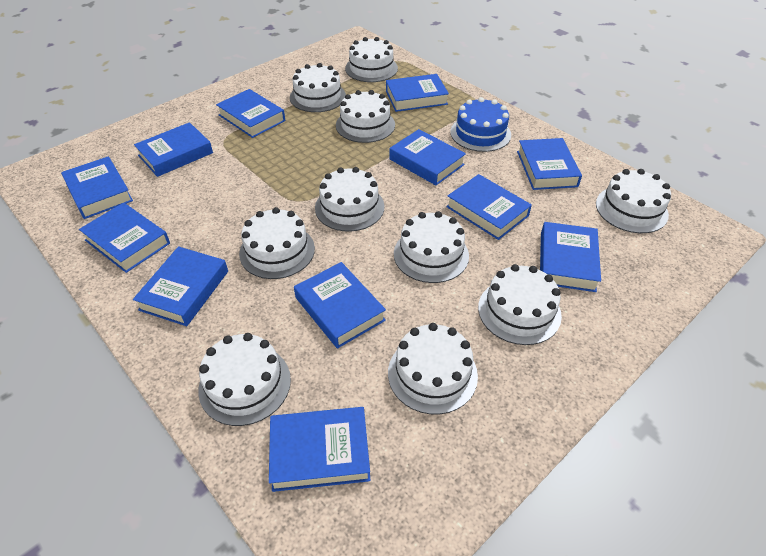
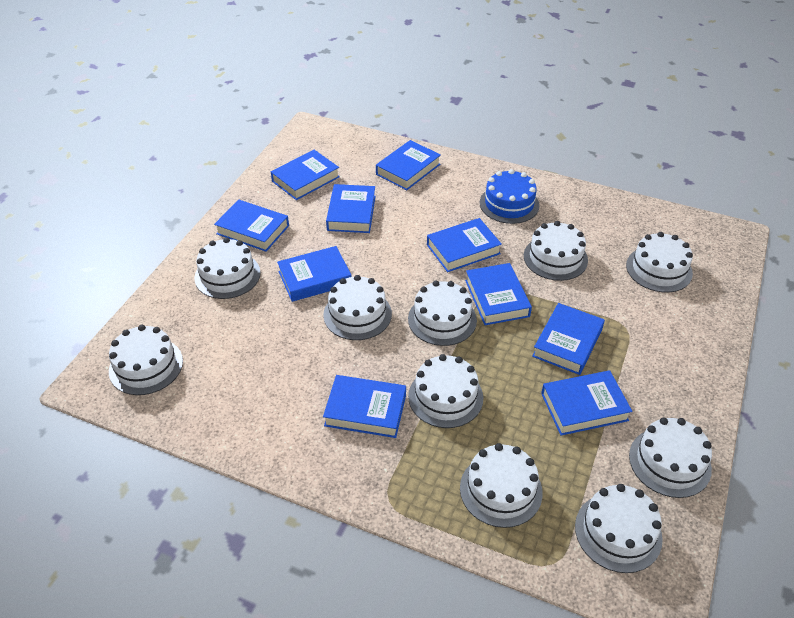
blue book: 12 -> 10

